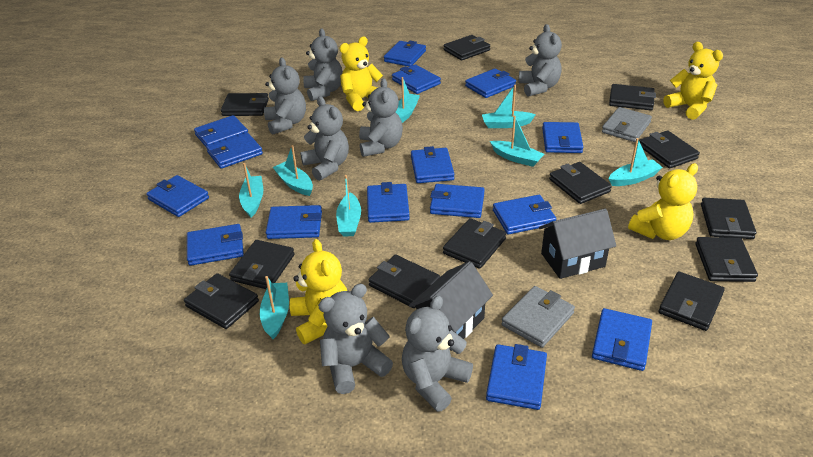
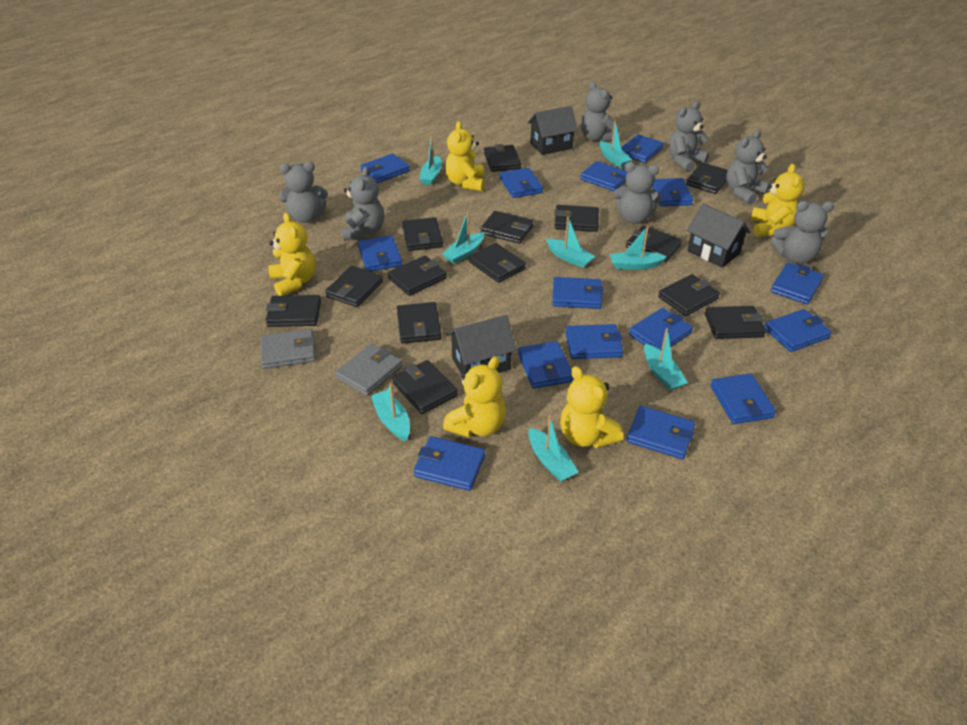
black house: 2 -> 3
black wallet: 12 -> 14
yellow teddy bear: 4 -> 5

